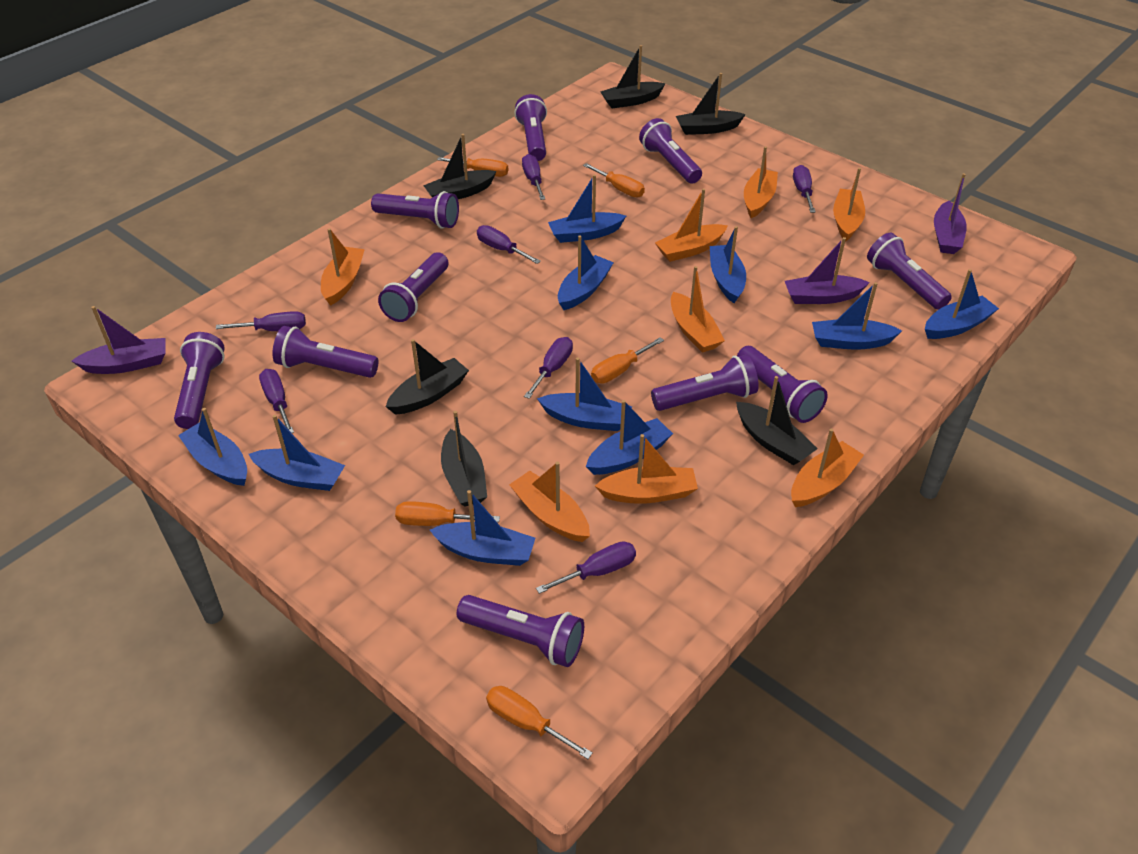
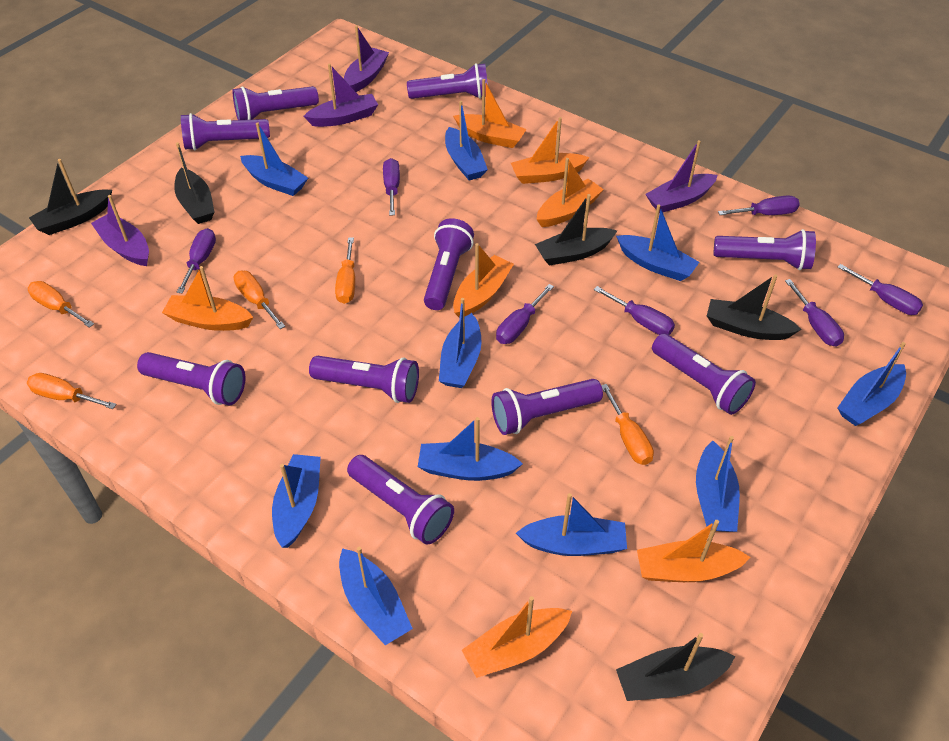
black boat: 6 -> 5
orange boat: 8 -> 7
purple boat: 3 -> 4

